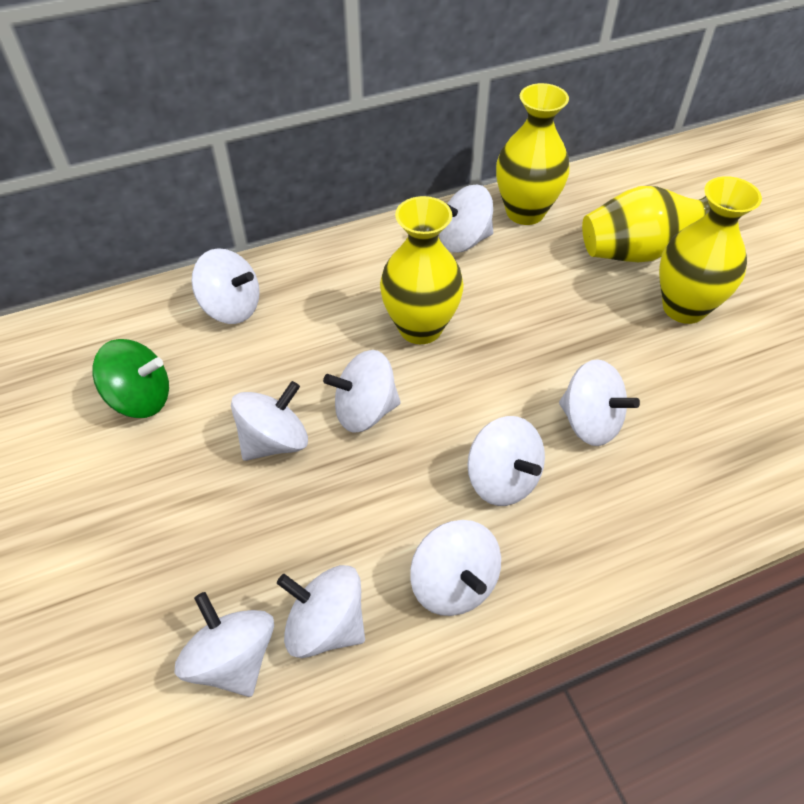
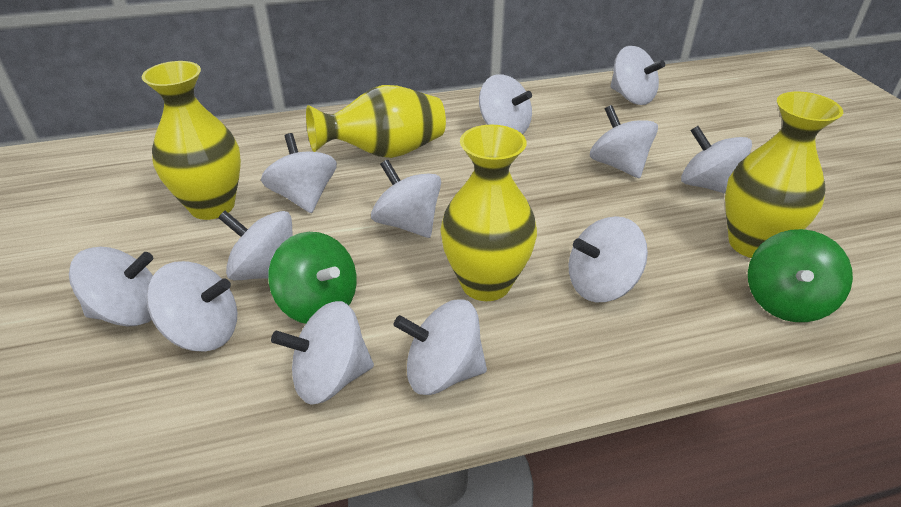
green spinning top: 1 -> 2
white spinning top: 9 -> 12

